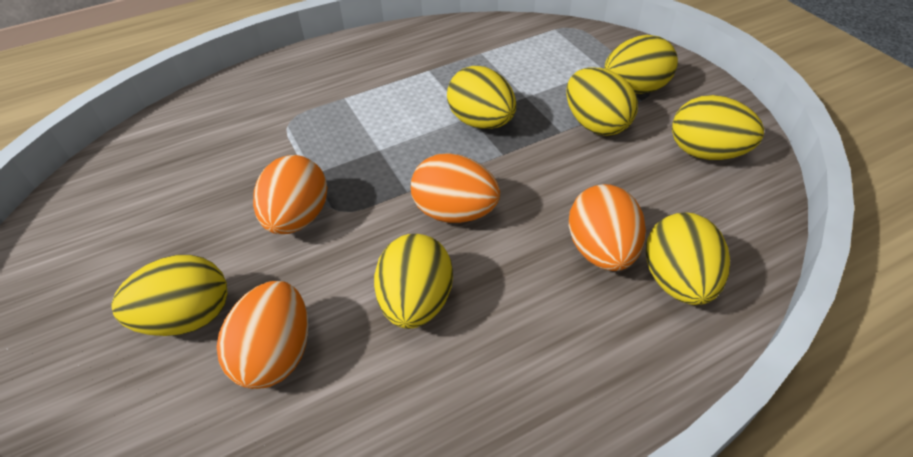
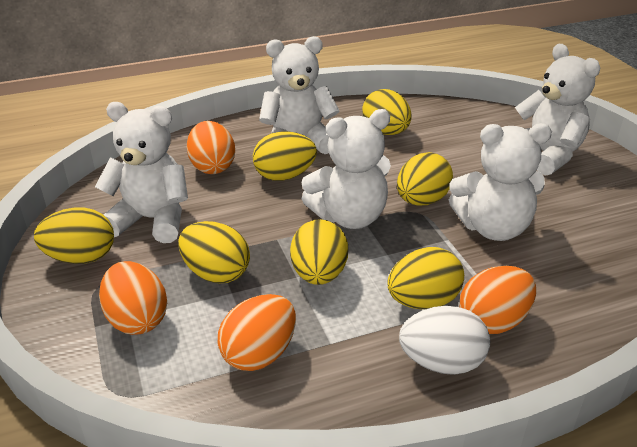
white egg: 0 -> 1
white teddy bear: 0 -> 5

